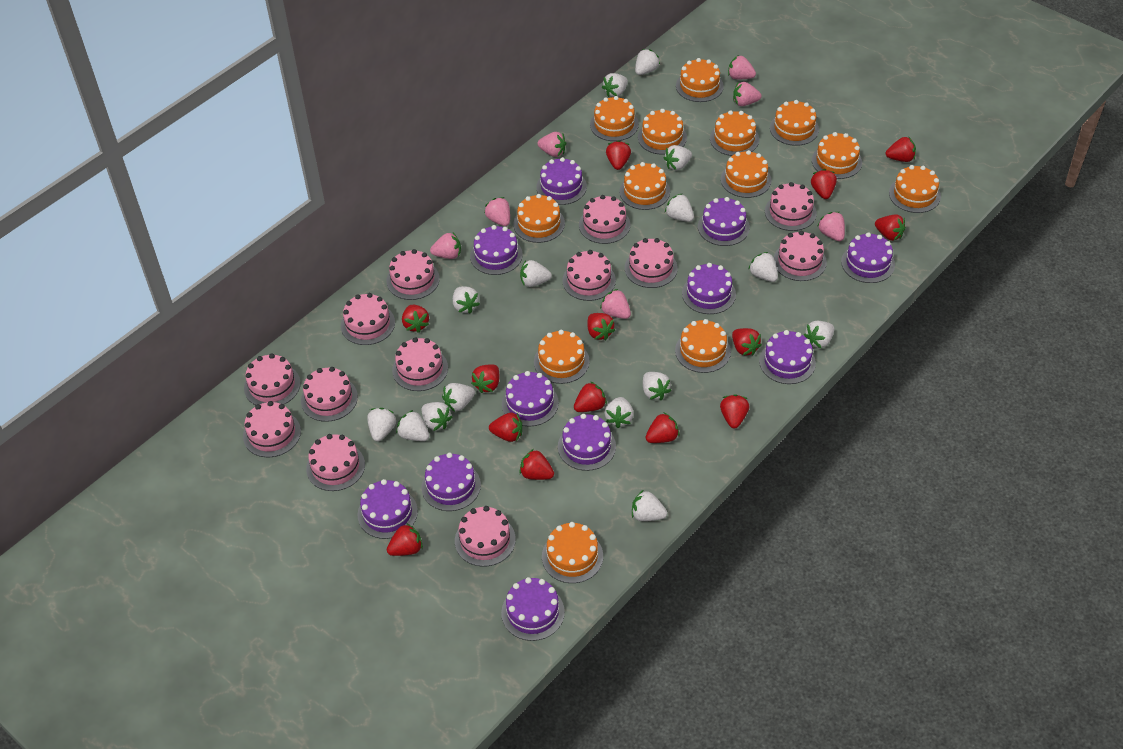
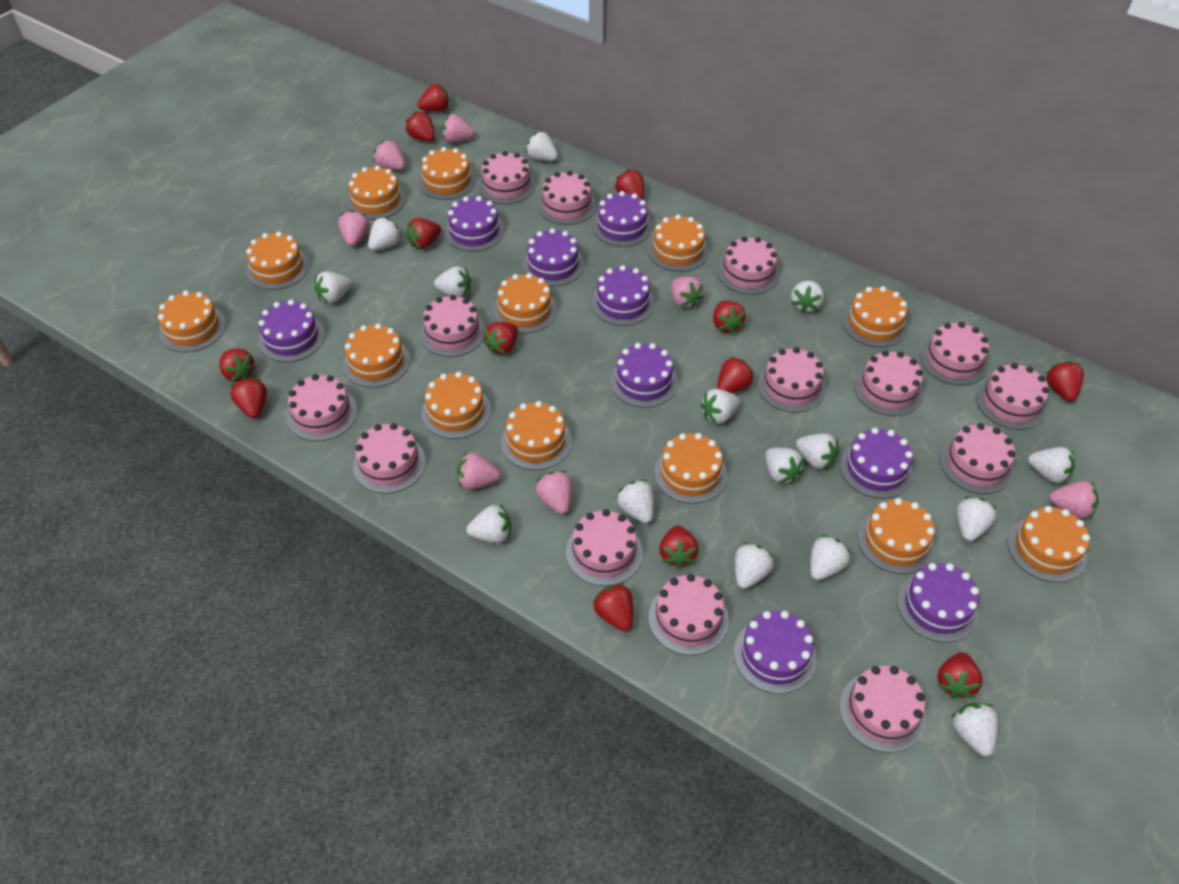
pink cake: 13 -> 14
purple cake: 11 -> 9
red strawberry: 14 -> 13

